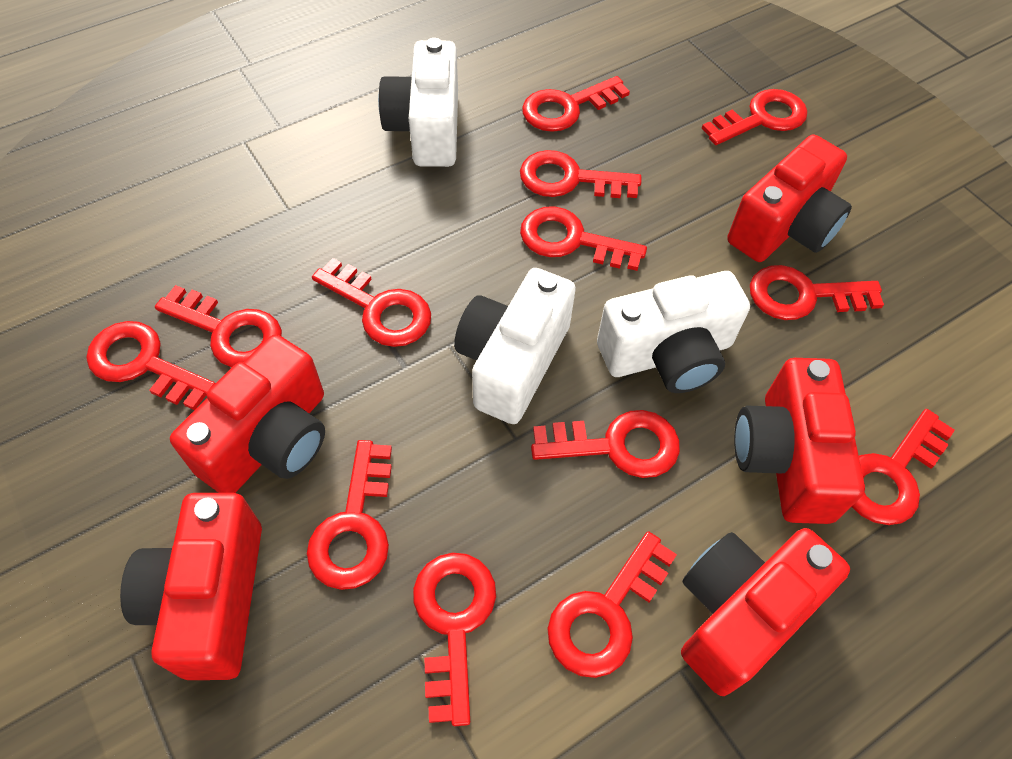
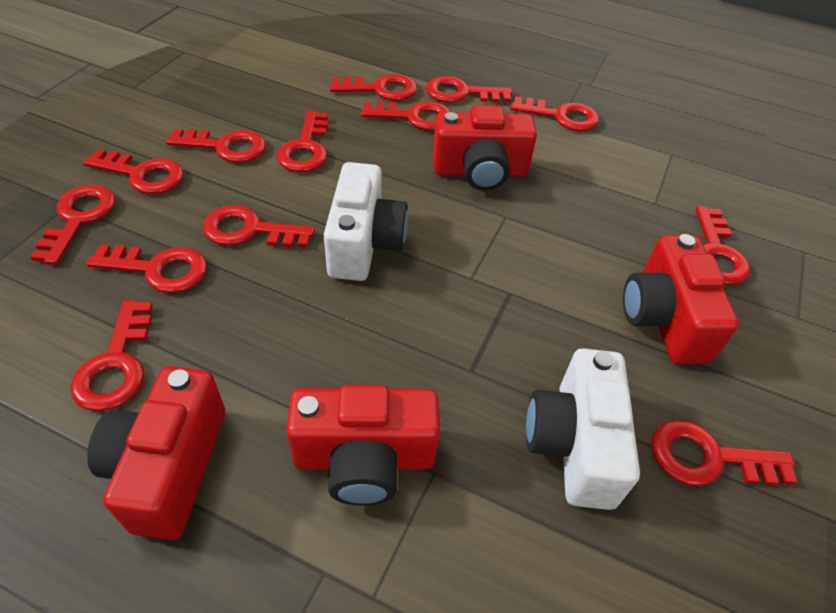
red camera: 5 -> 4
white camera: 3 -> 2

